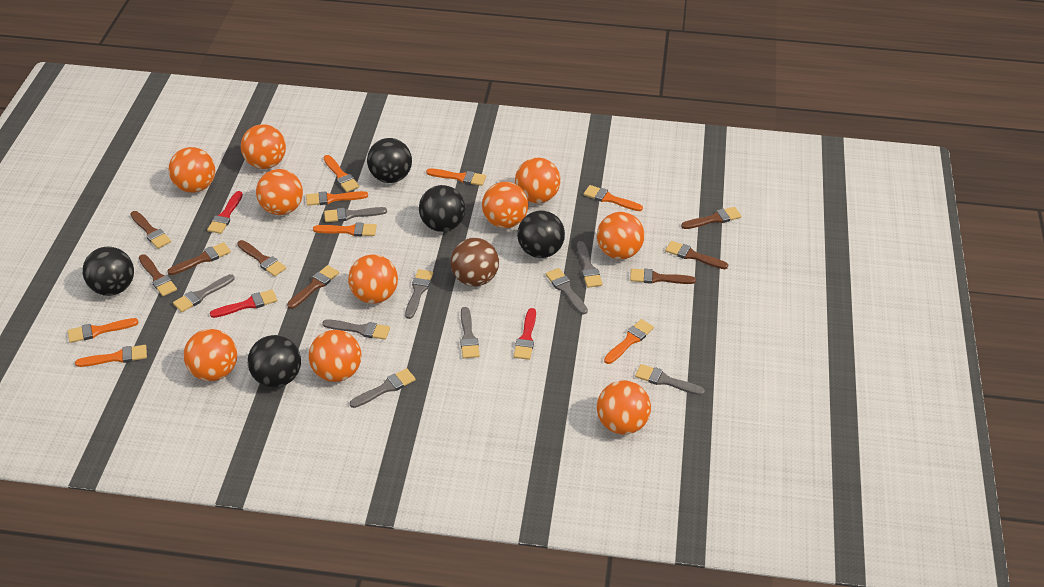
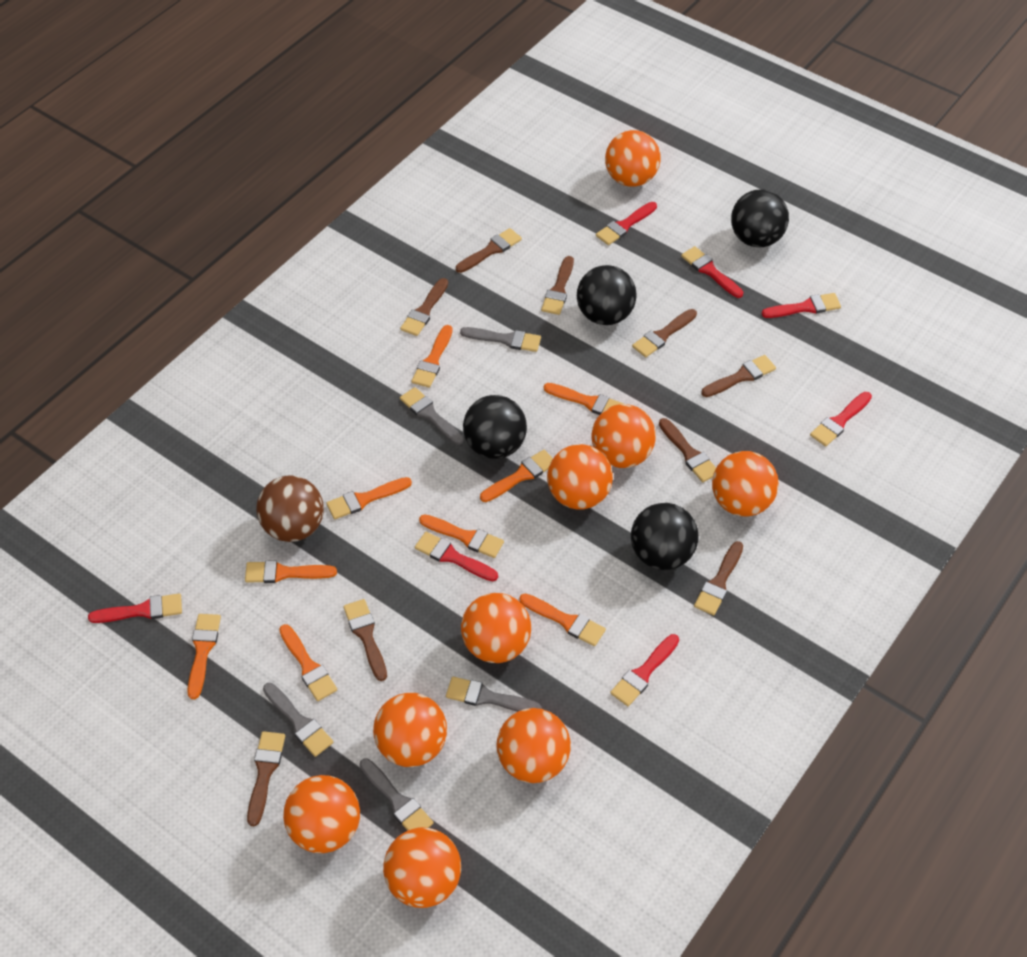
black ball: 5 -> 4
brown brush: 8 -> 9
grey brush: 9 -> 5
orange ball: 10 -> 9
orange brush: 8 -> 9
red brush: 3 -> 7

